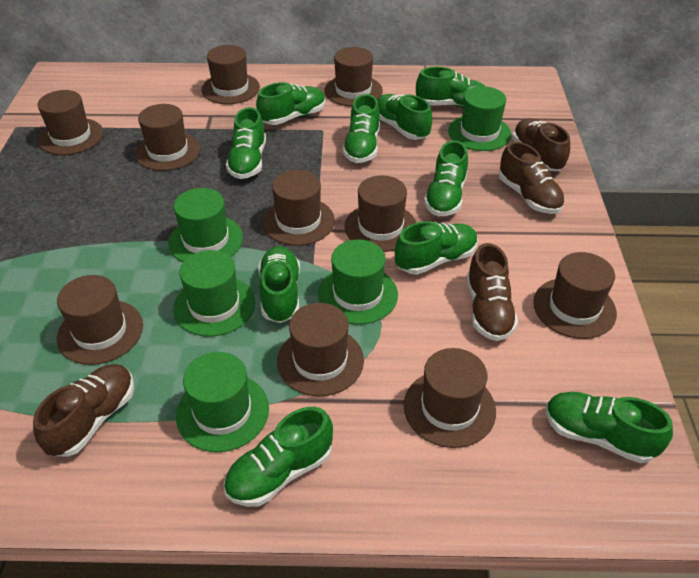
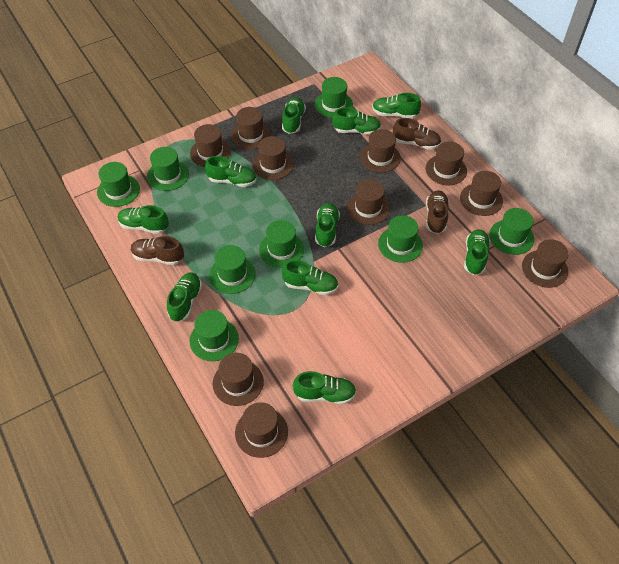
brown shoe: 4 -> 3
green hat: 5 -> 8

